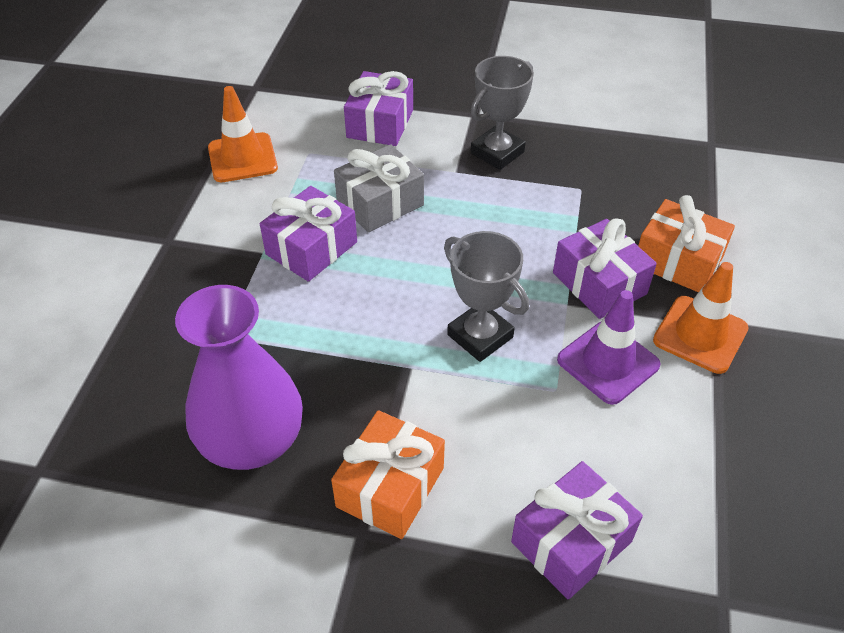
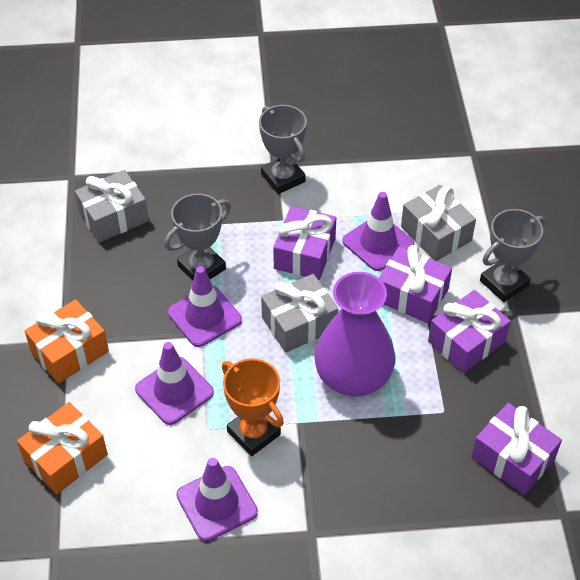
grey gift: 1 -> 3
grey trophy: 2 -> 3
orange traffic cone: 2 -> 0
orange trophy: 0 -> 1
purple traffic cone: 1 -> 4

